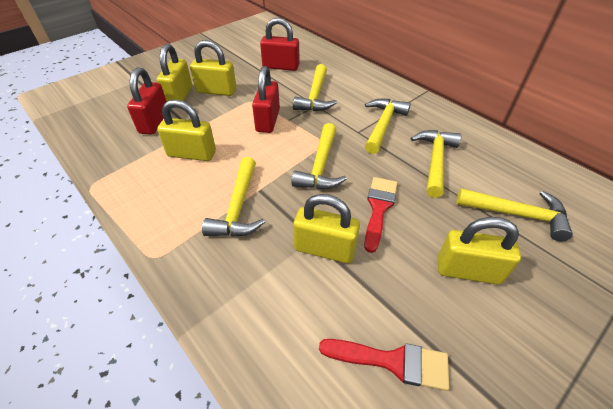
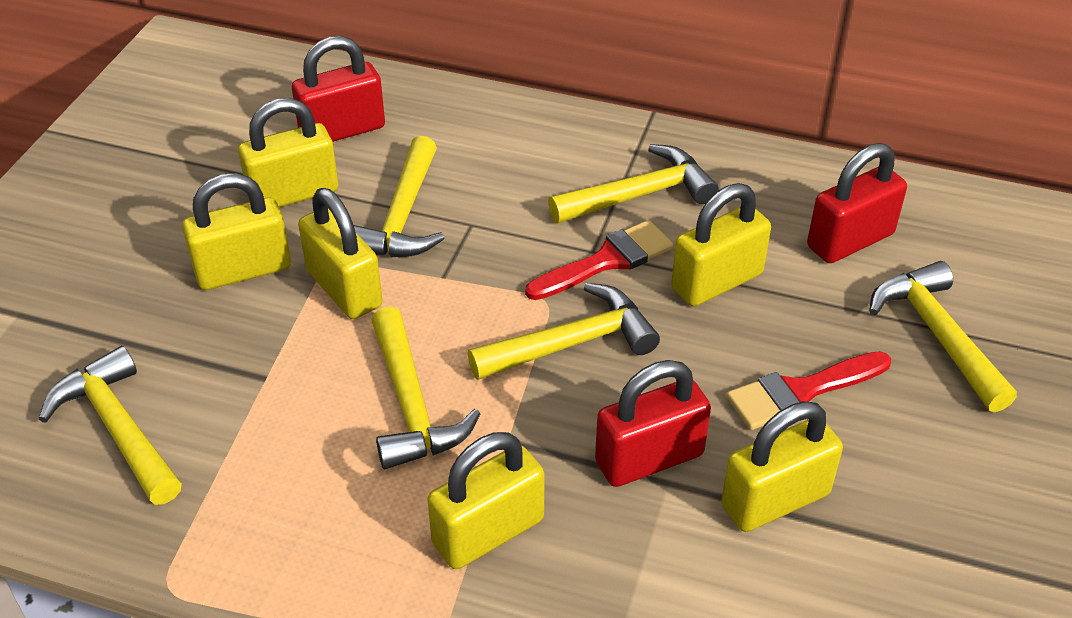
yellow padlock: 5 -> 6

